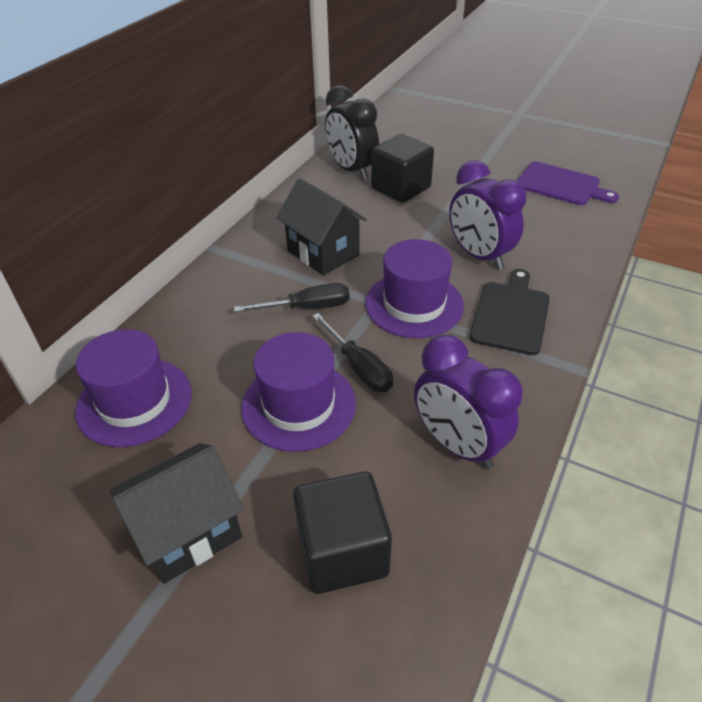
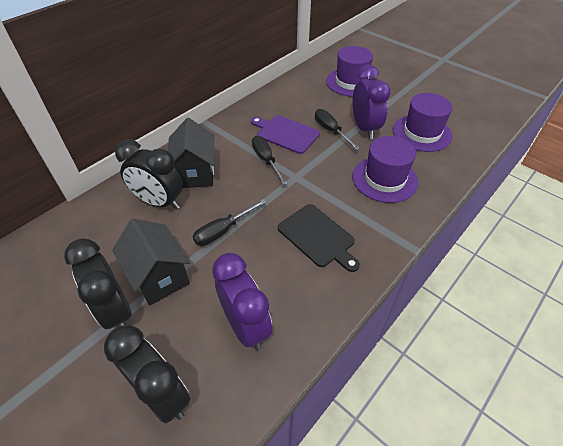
black clock: 1 -> 3
black cube: 2 -> 0
black screwdriver: 2 -> 3

